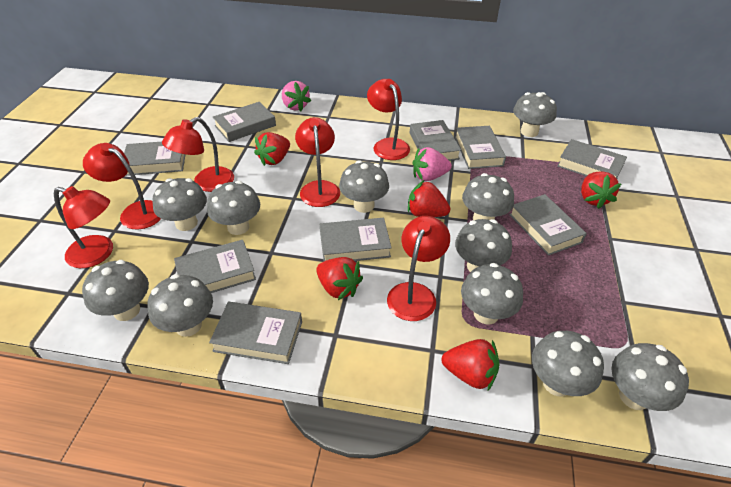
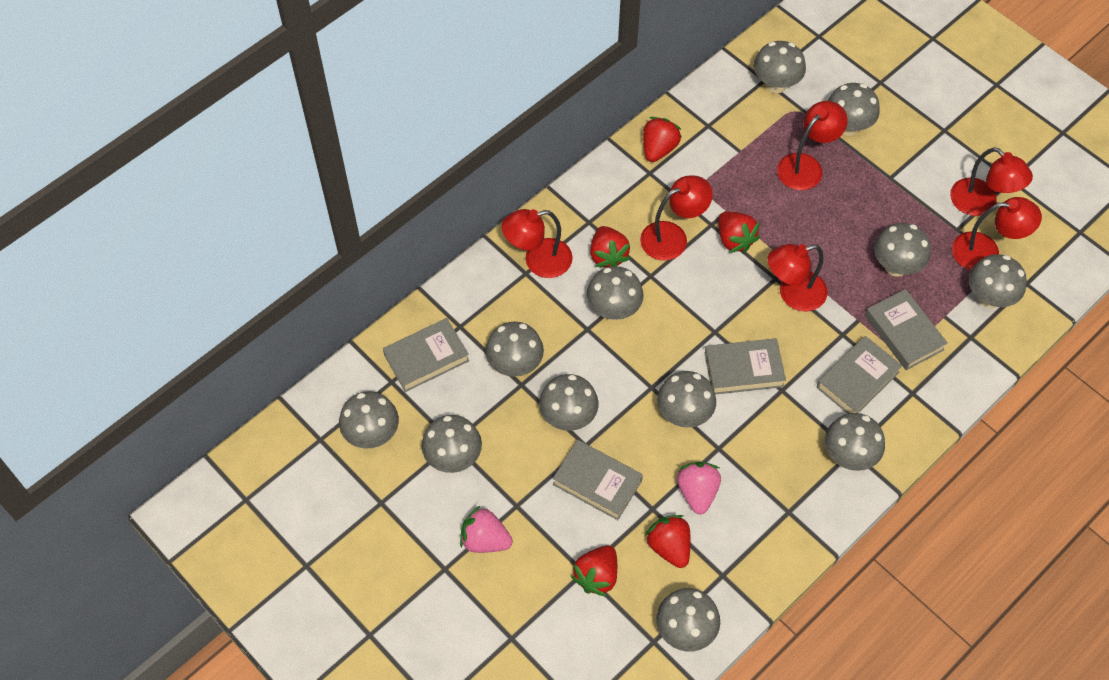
grey book: 9 -> 5
grey mushroom: 11 -> 12

